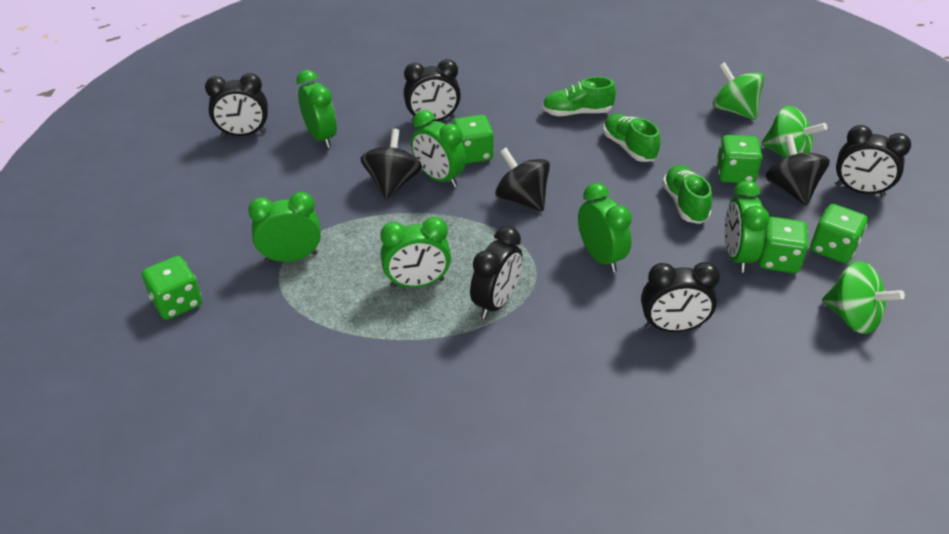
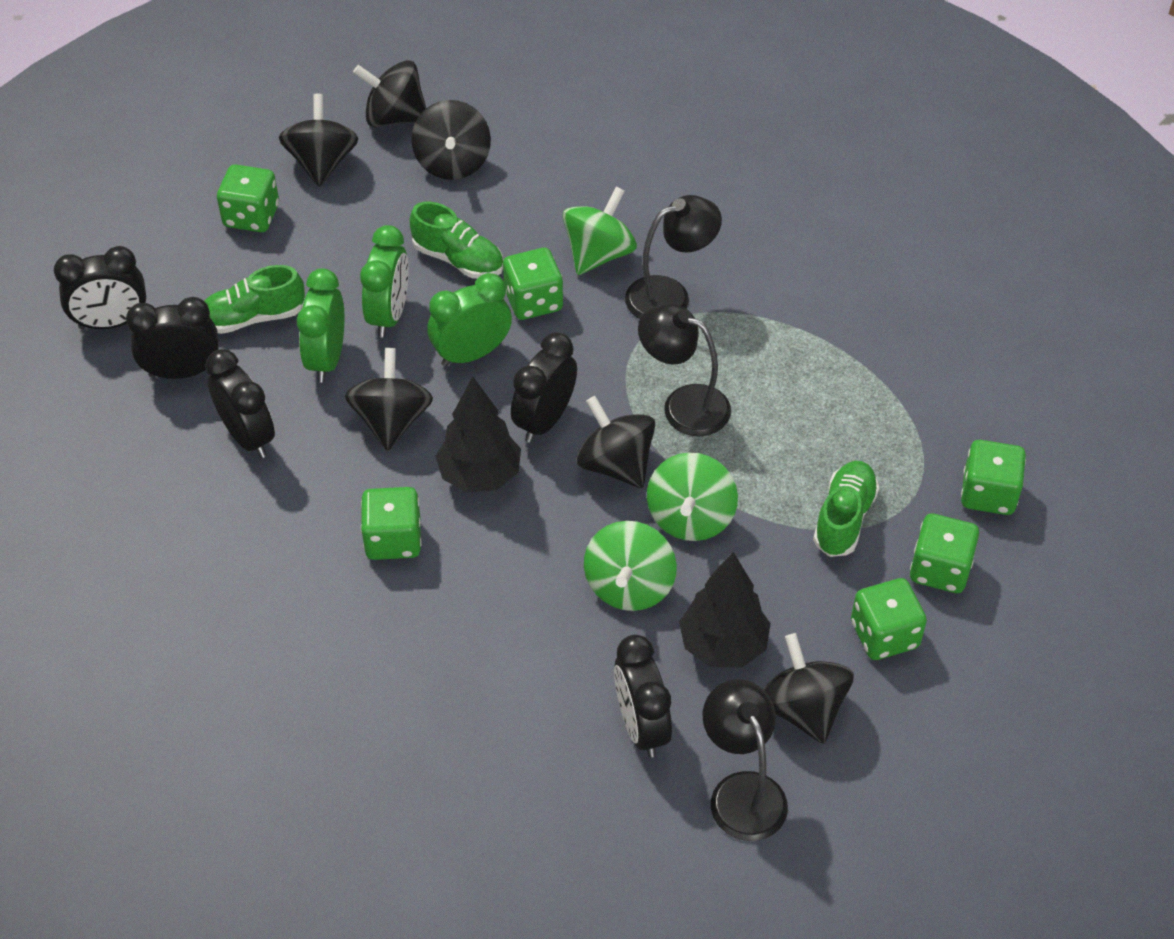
black lamp: 0 -> 3
black spinning top: 3 -> 6
black tree: 0 -> 2
green clock: 6 -> 3
green dice: 5 -> 6

